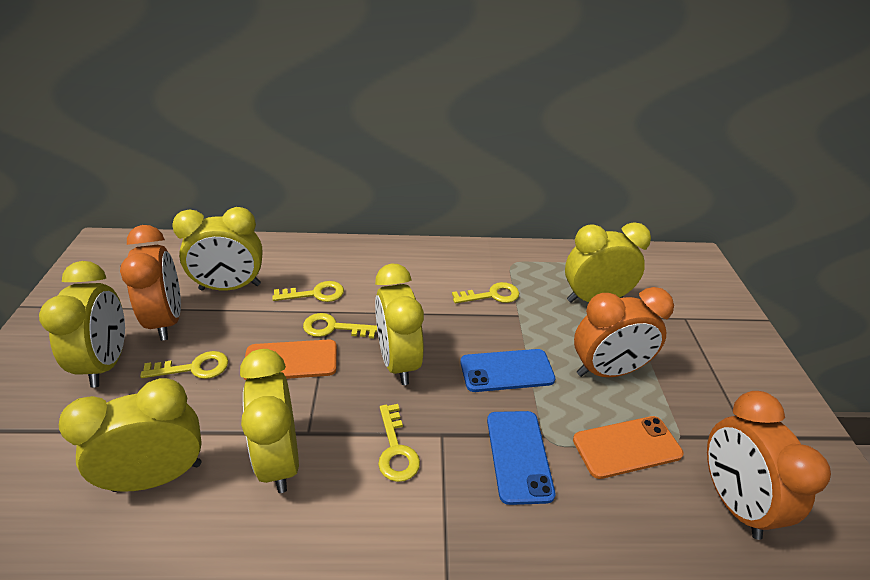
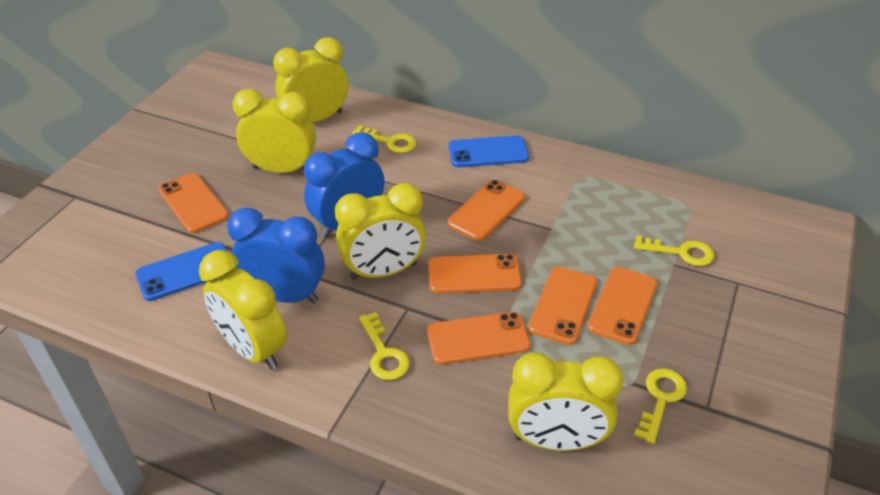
blue clock: 0 -> 2
orange clock: 3 -> 0
orange phone: 2 -> 6
yellow clock: 6 -> 5
yellow key: 5 -> 4

